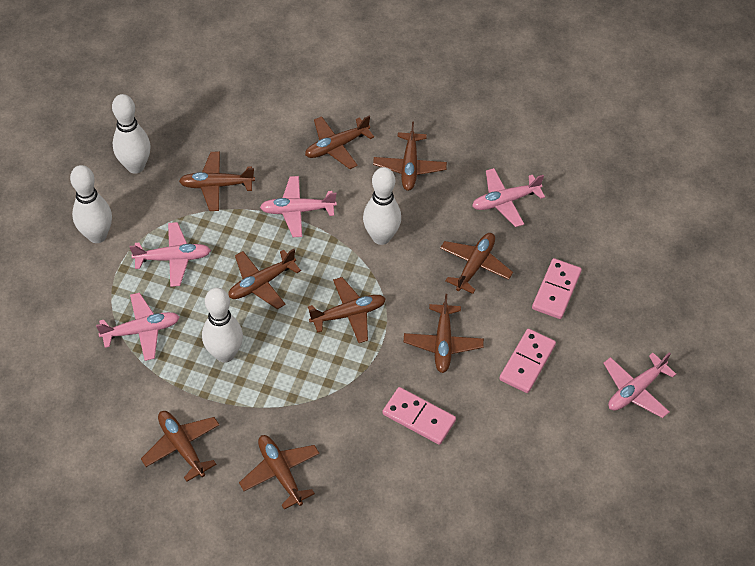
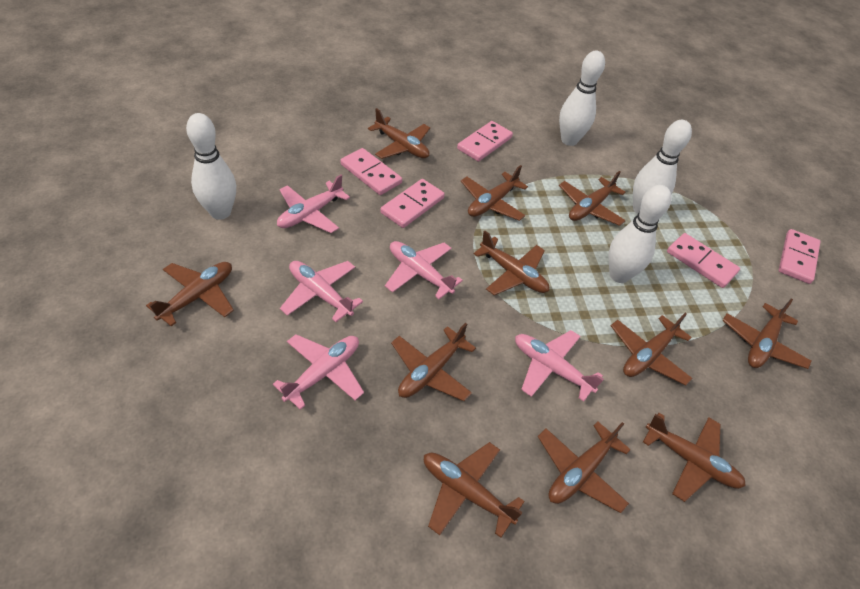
brown plane: 9 -> 11
pink domino: 3 -> 5

